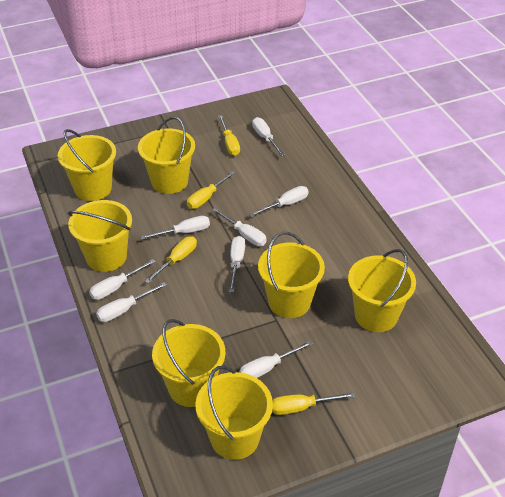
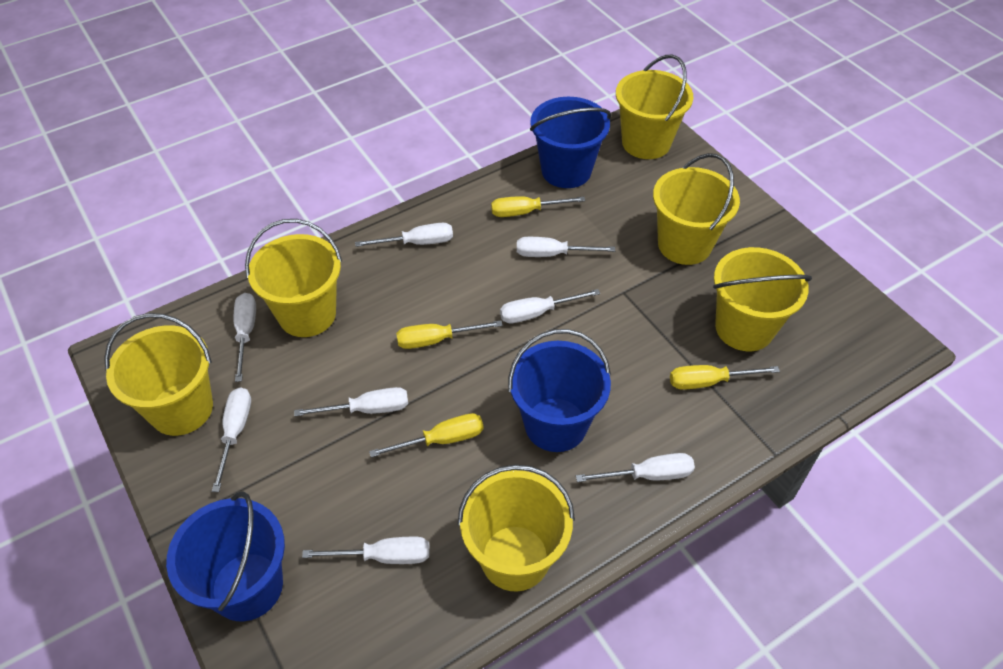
blue bucket: 0 -> 3
yellow bucket: 7 -> 6

